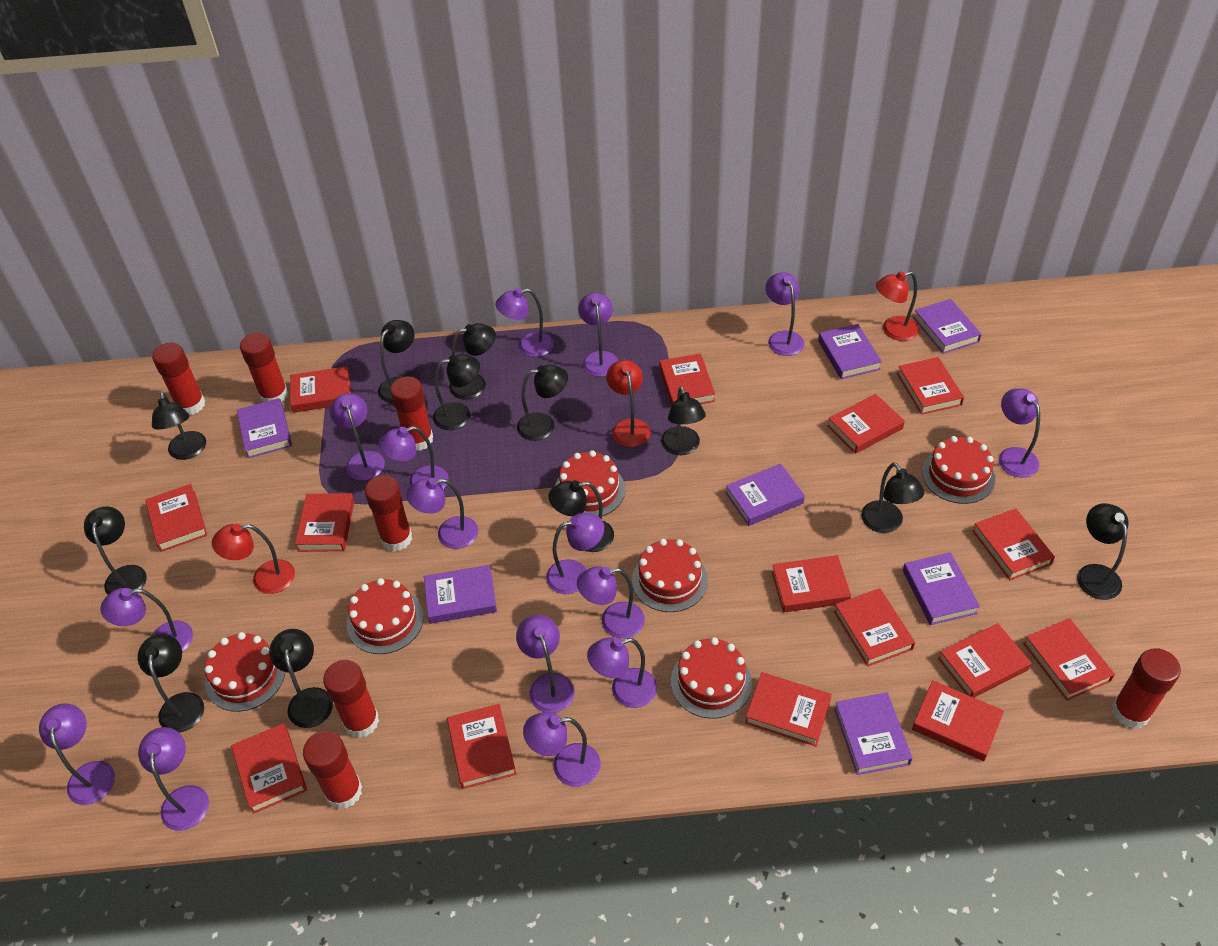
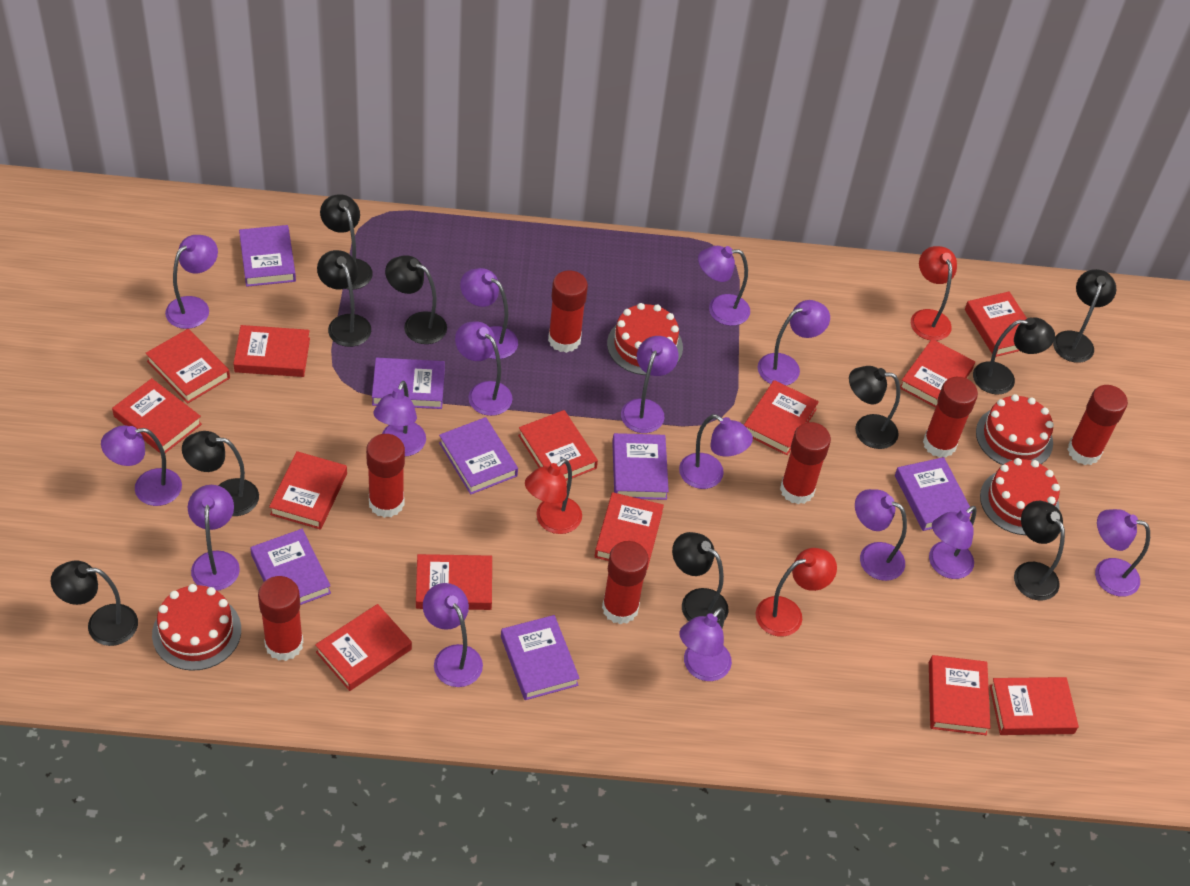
black lamp: 12 -> 10
red book: 15 -> 13
red cake: 6 -> 4

